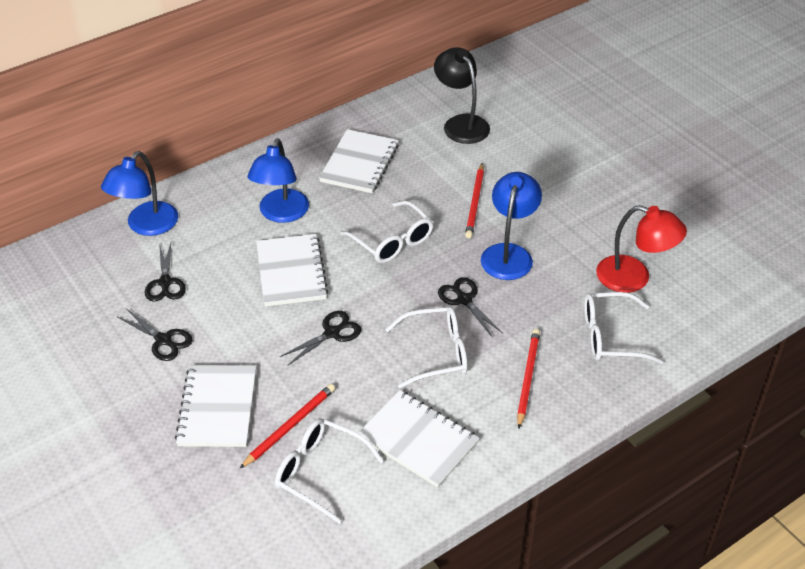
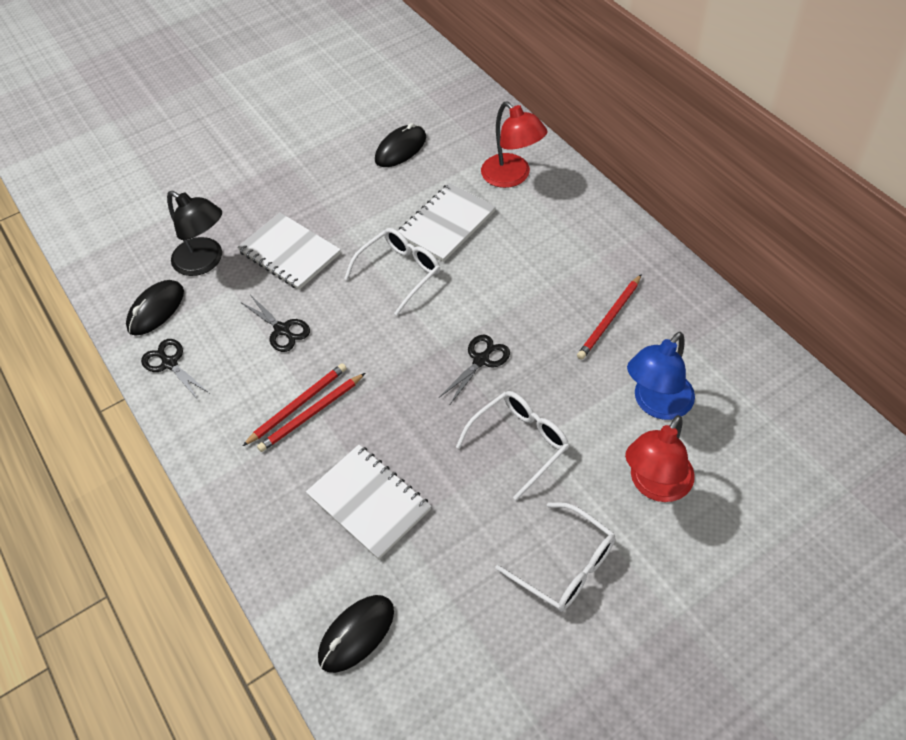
black mouse: 0 -> 3
black scissors: 4 -> 3
blue lamp: 3 -> 1
red lamp: 1 -> 2
white glasses: 4 -> 3
white notebook: 4 -> 3

